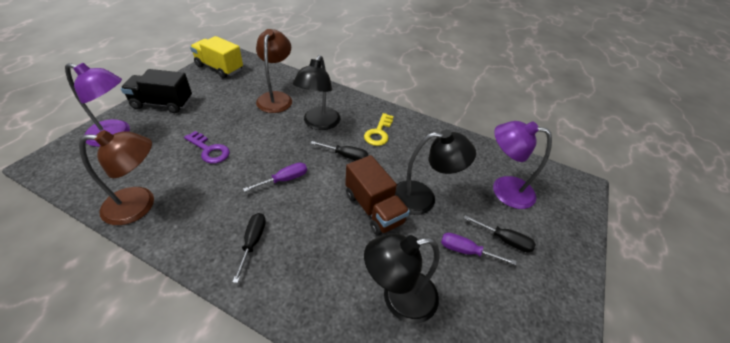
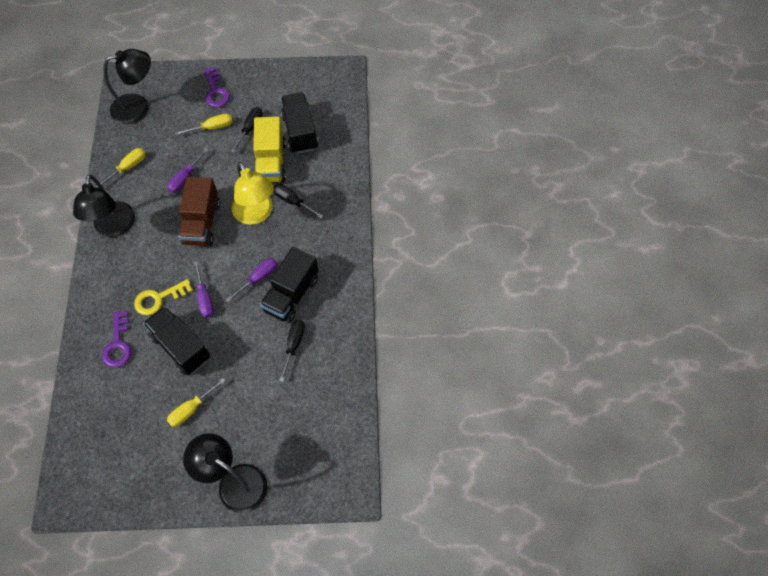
black truck: 1 -> 3
brown lamp: 2 -> 0
purple key: 1 -> 2
purple lamp: 2 -> 0
purple screwdriver: 2 -> 3
yellow lamp: 0 -> 1
yellow screwdriver: 0 -> 3

